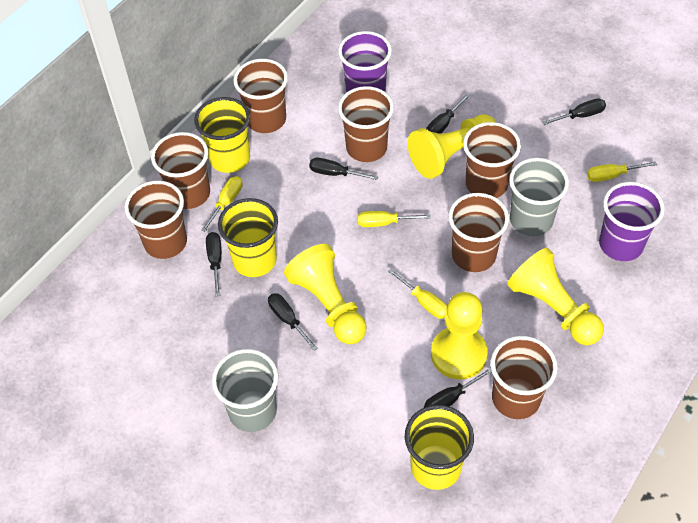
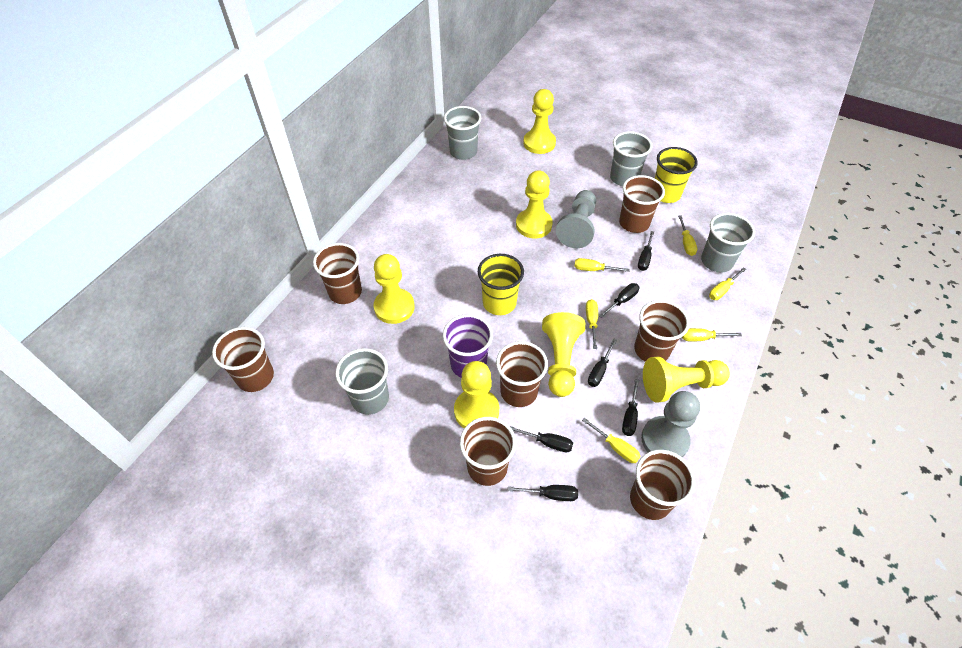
grey cup: 2 -> 4
grey pawn: 0 -> 2
purple cup: 2 -> 1
yellow cup: 3 -> 2
yellow pawn: 4 -> 6
yellow screwdriver: 4 -> 6

